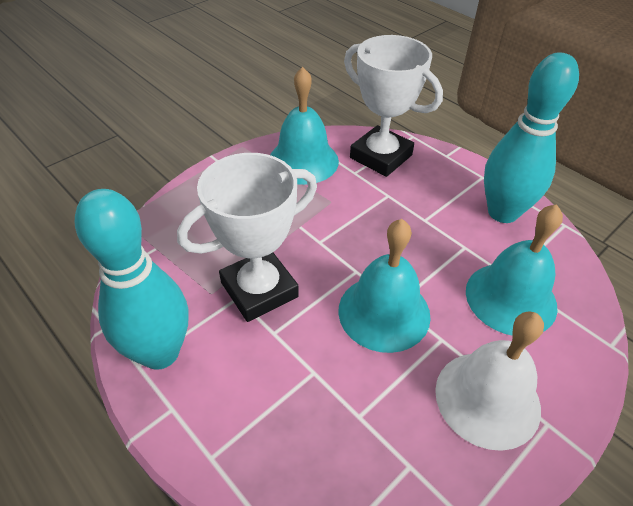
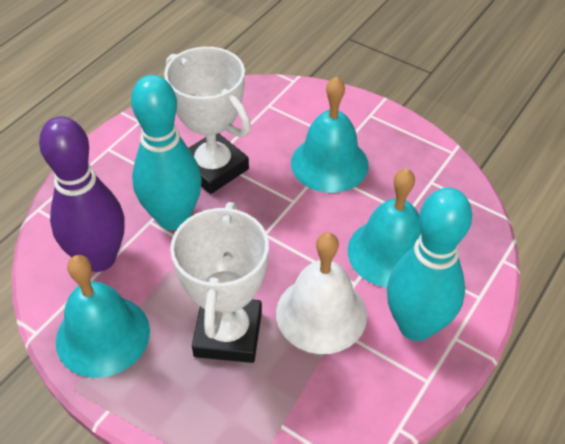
purple bowling pin: 0 -> 1

